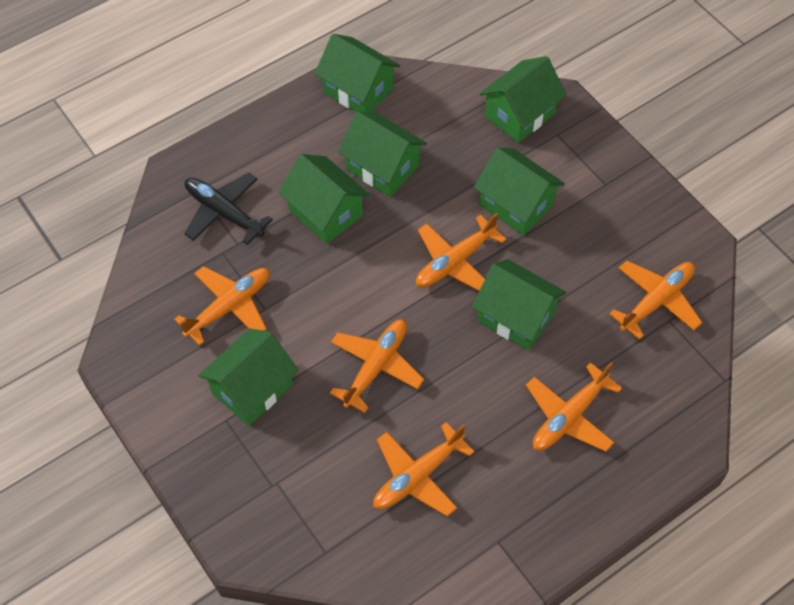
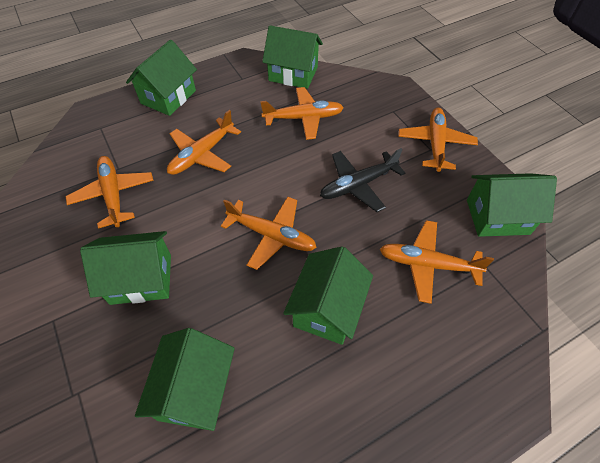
green house: 7 -> 6

